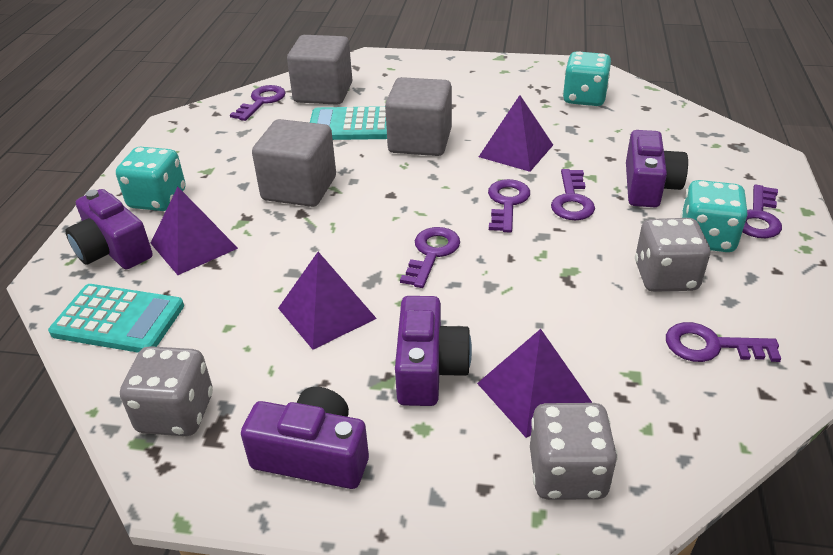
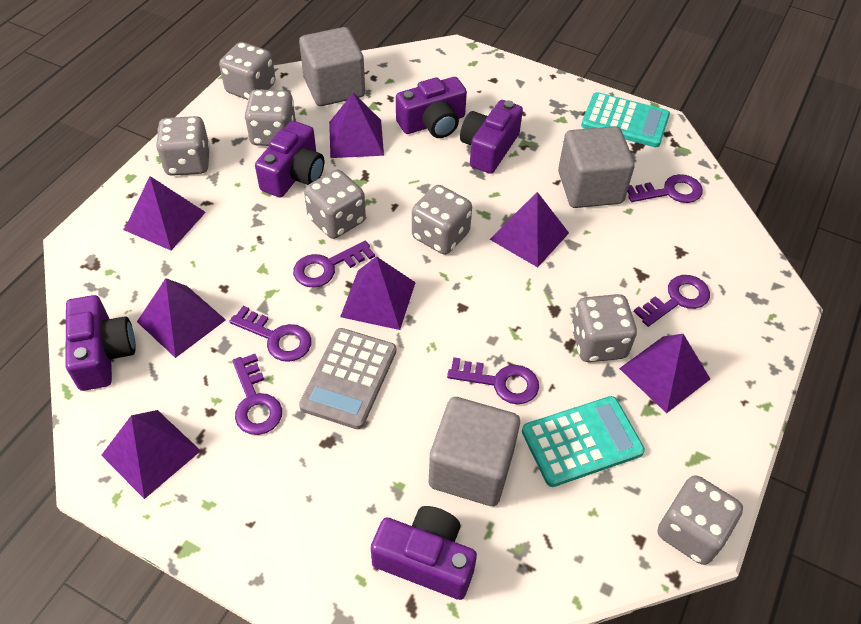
grey calculator: 0 -> 1
grey dice: 3 -> 7
purple camera: 4 -> 5
purple pyramid: 4 -> 7
turquoise dice: 3 -> 0

